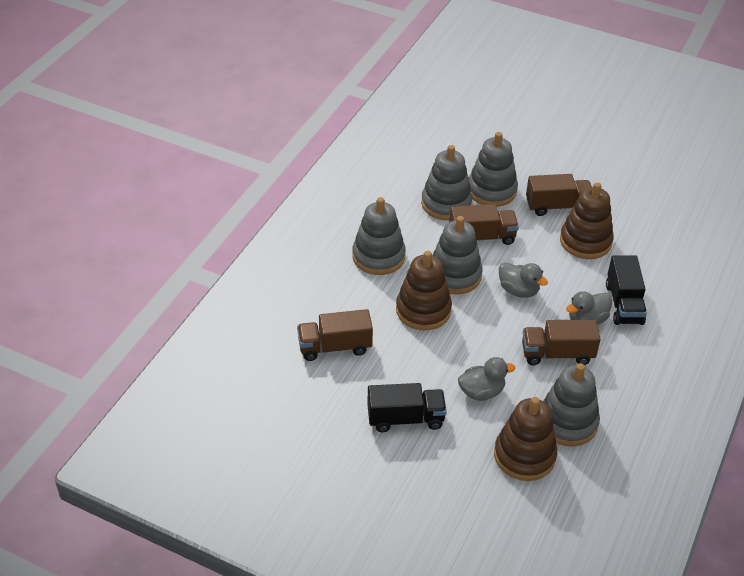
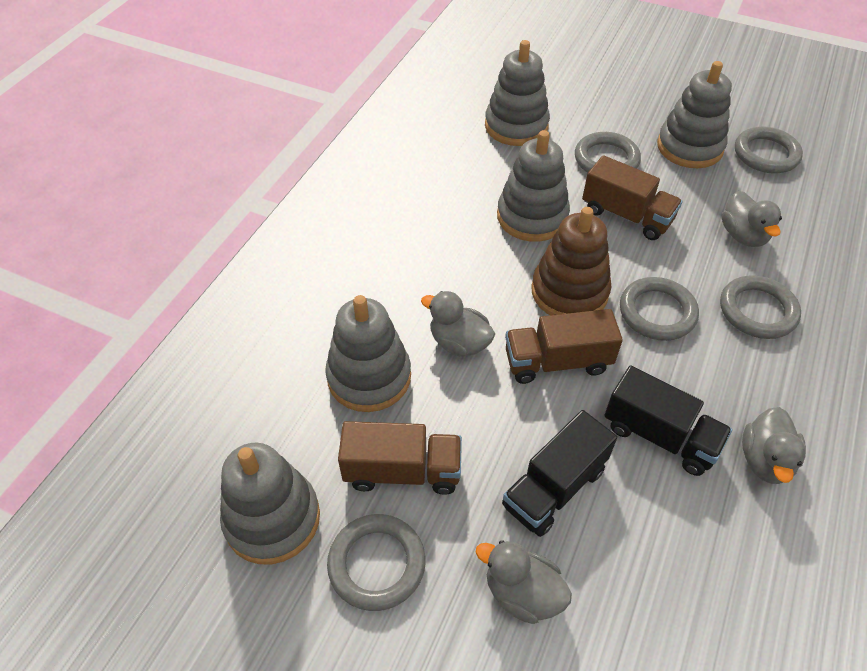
brown stacking toy: 3 -> 1
brown truck: 4 -> 3
grey duck: 3 -> 4
grey ring: 0 -> 5

